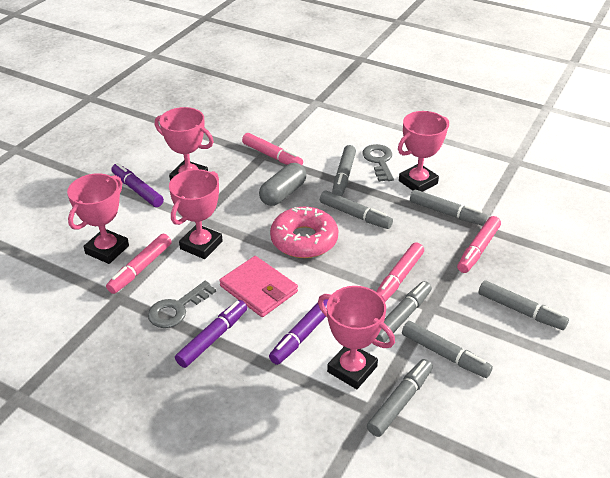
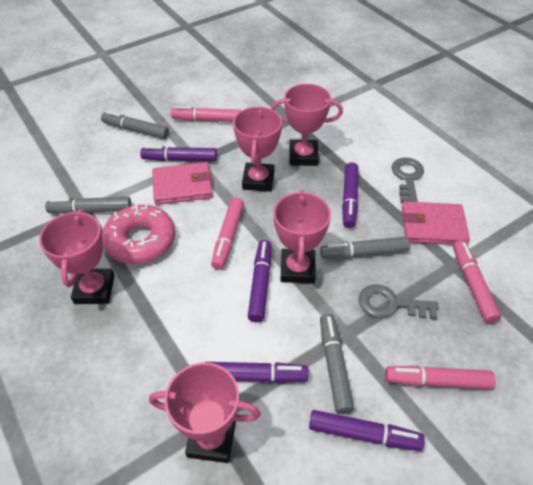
grey capsule: 1 -> 0
grey marker: 7 -> 4
pink wallet: 1 -> 2
purple marker: 3 -> 5

